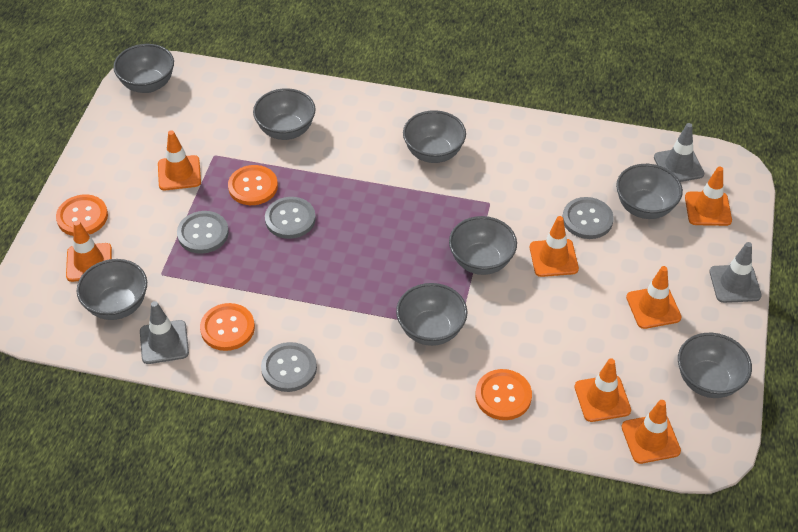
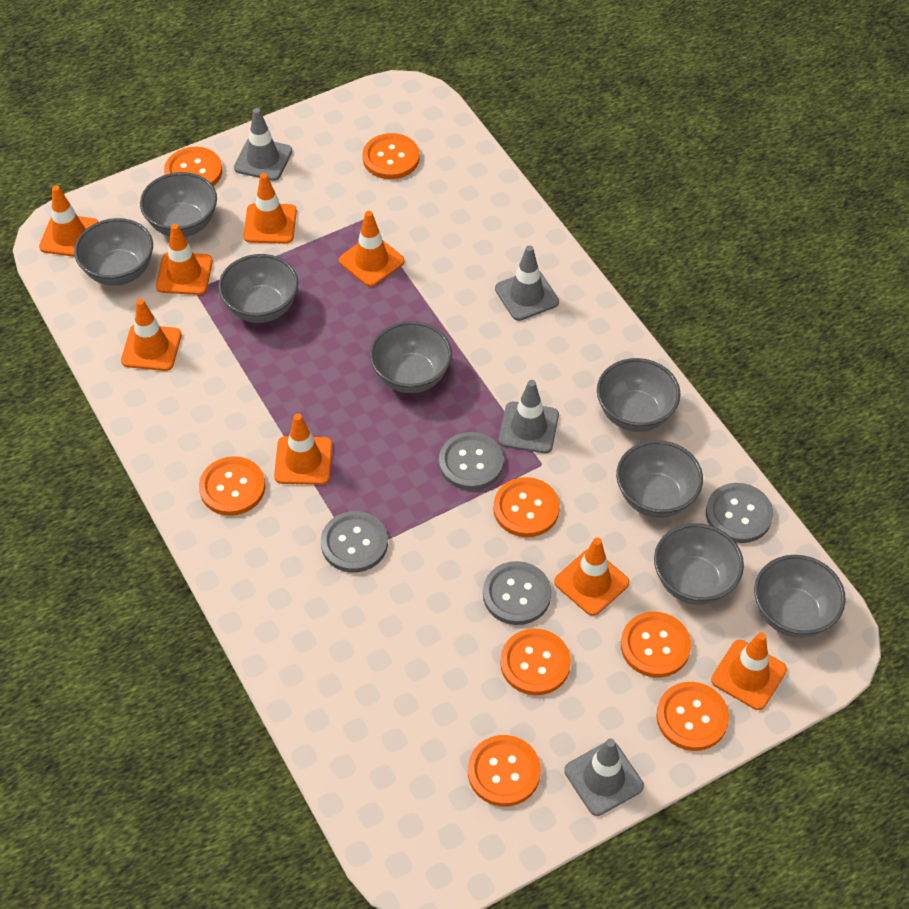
grey traffic cone: 3 -> 4
orange button: 4 -> 8
orange traffic cone: 7 -> 8

